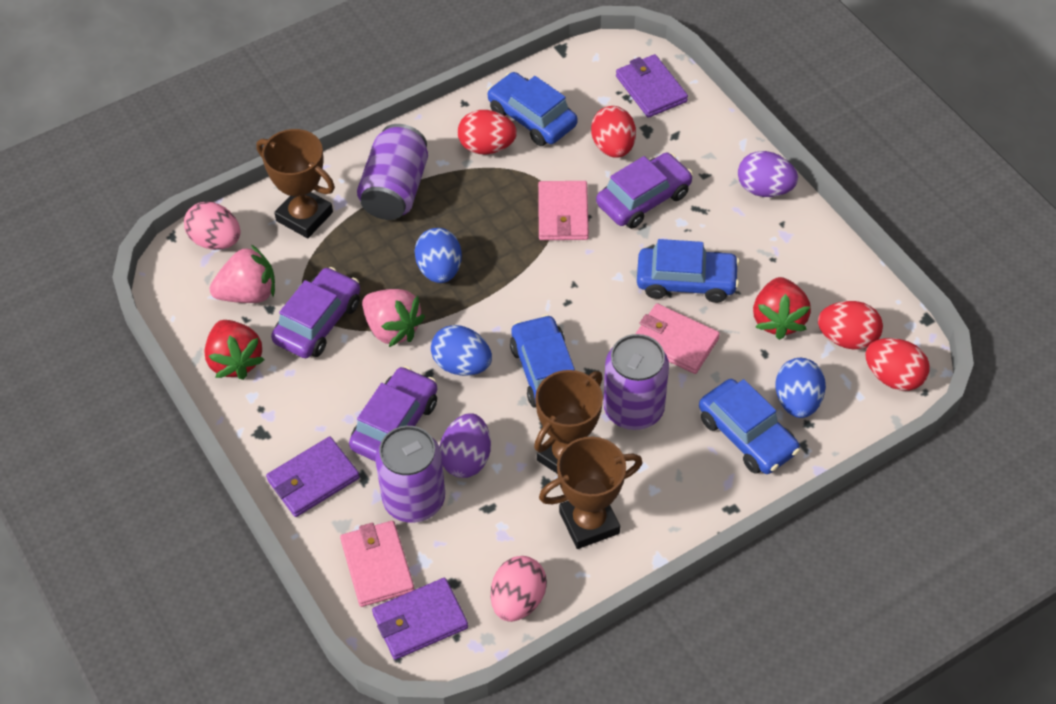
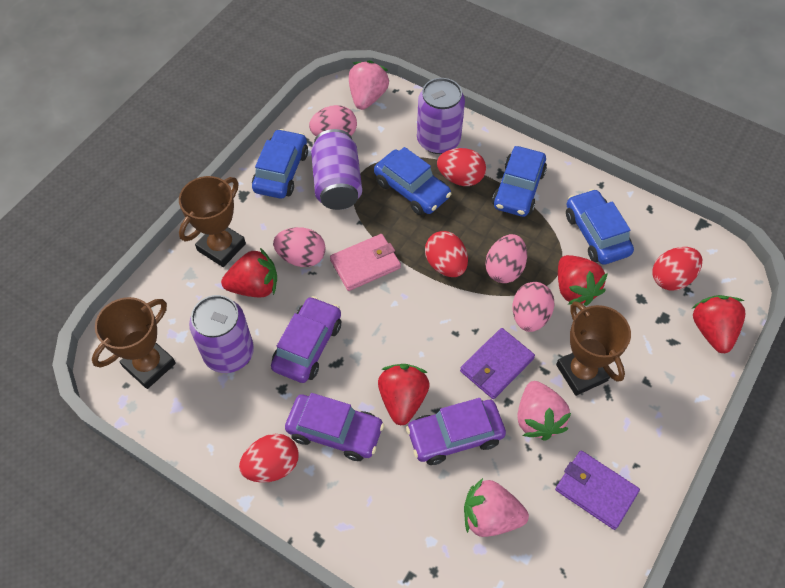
blue egg: 3 -> 0
pink egg: 2 -> 4
pink strawberry: 2 -> 3
pink wallet: 3 -> 1
purple egg: 2 -> 0
purple wallet: 3 -> 2
red strawberry: 2 -> 4

